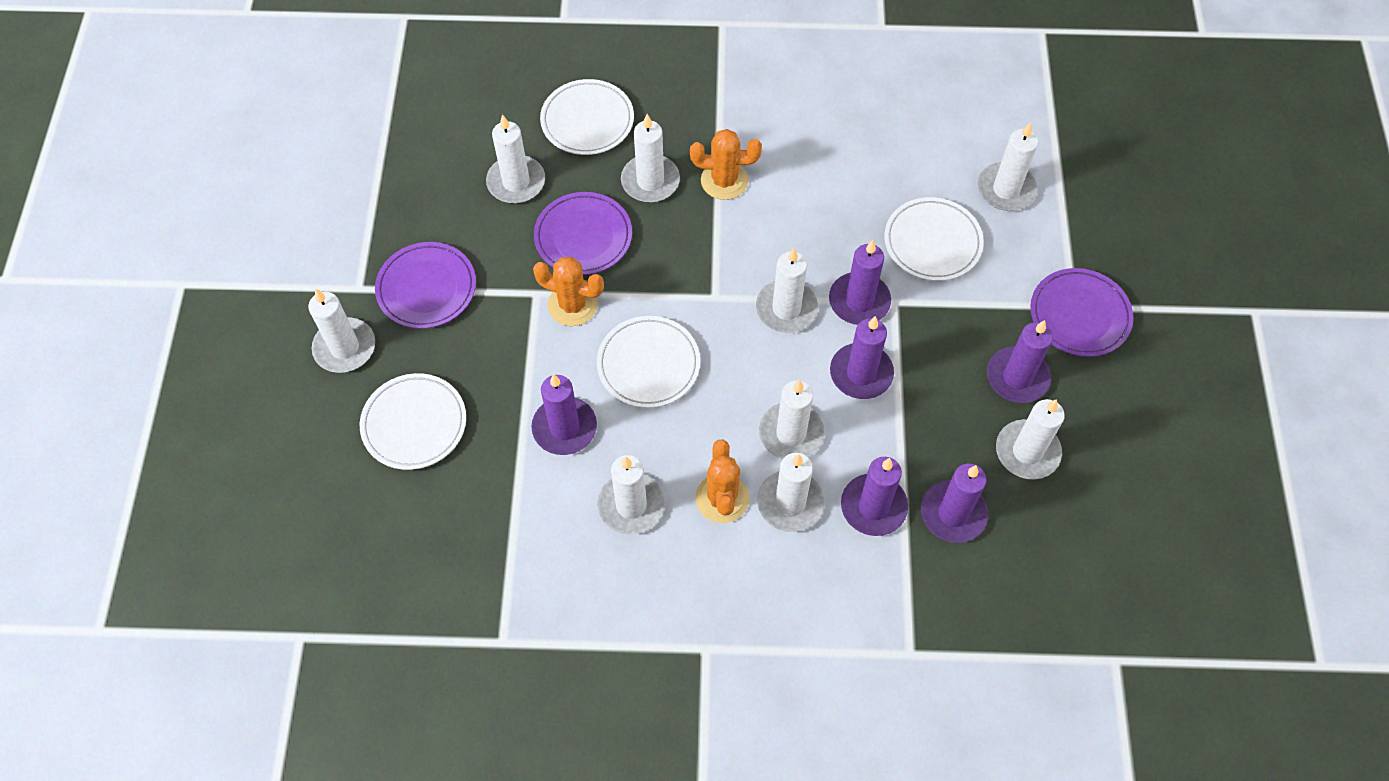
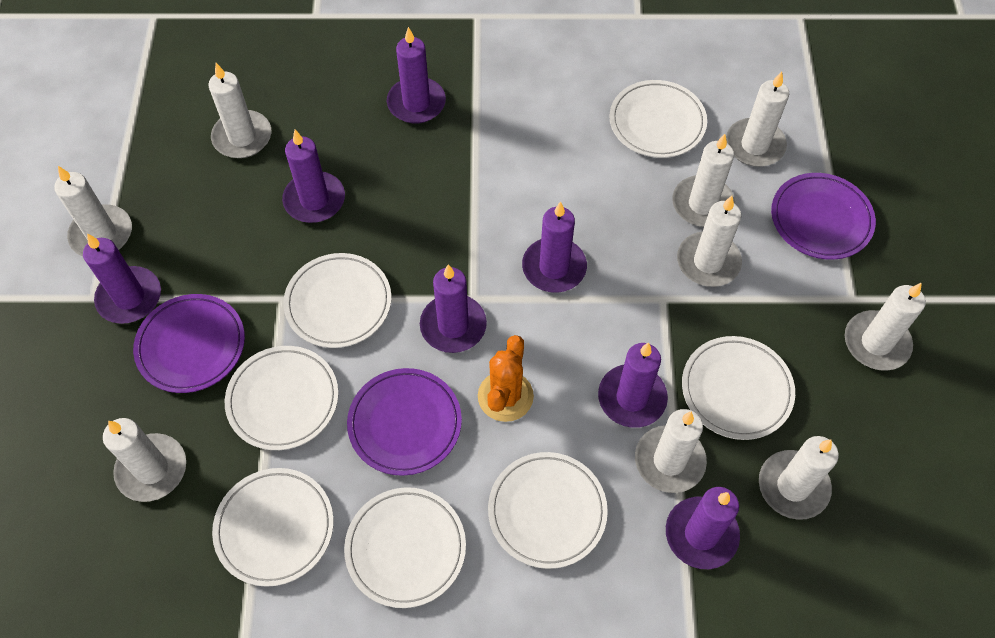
orange cactus: 3 -> 1
purple candle: 6 -> 7
white plate: 4 -> 7

